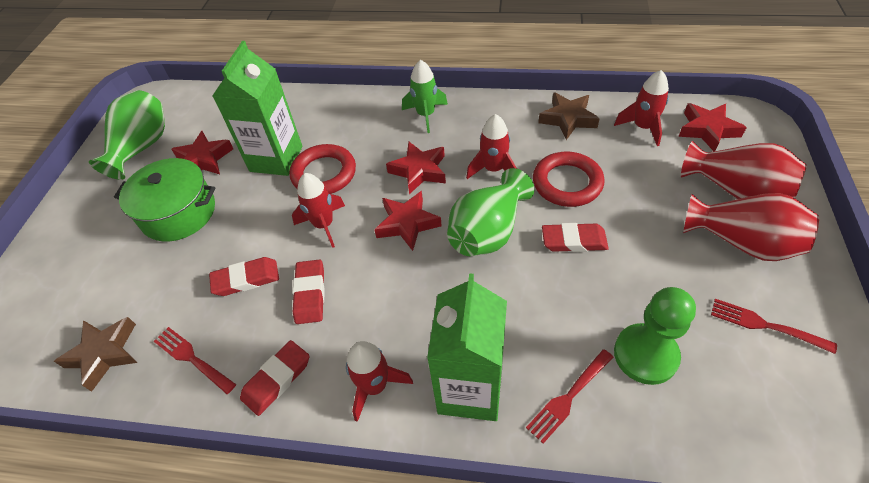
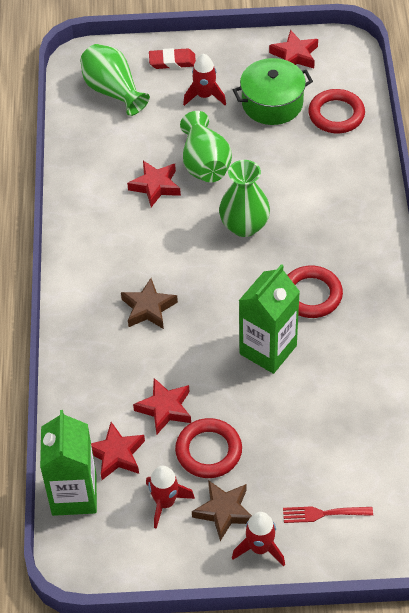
green pawn: 1 -> 0
green rocket: 1 -> 0
green vase: 2 -> 3
red eraser: 4 -> 1
red fork: 3 -> 1
red ring: 2 -> 3
red rocket: 4 -> 3
red vase: 2 -> 0

